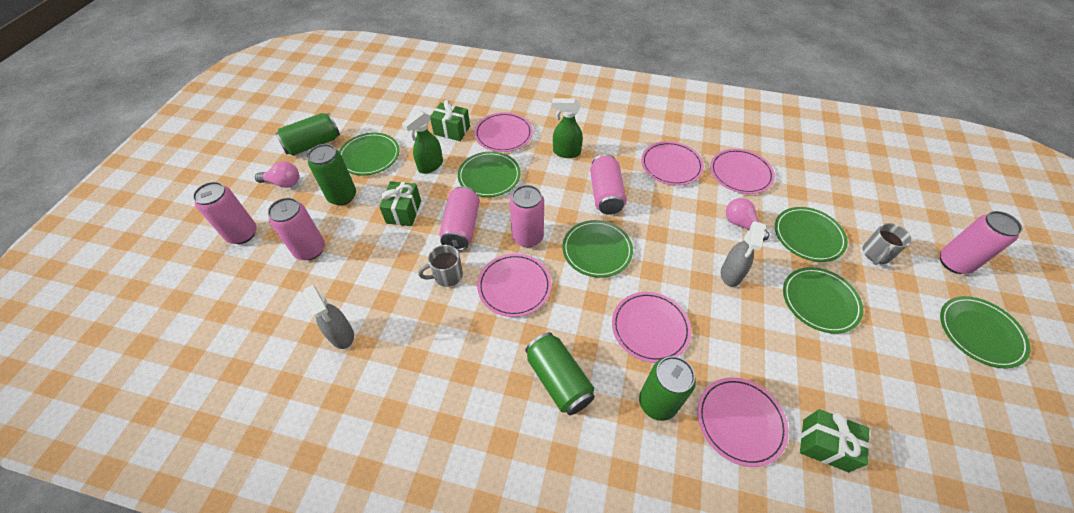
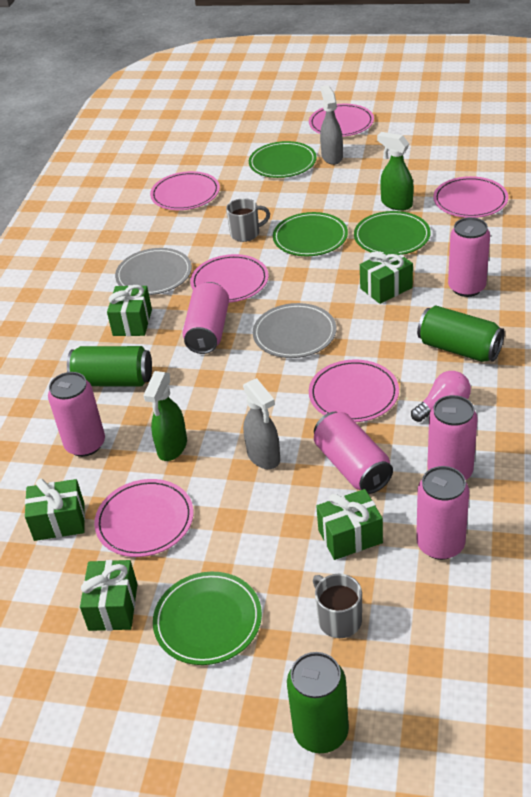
green can: 4 -> 3
green gift: 3 -> 5
green plate: 6 -> 4
grey plate: 0 -> 2
pink light bulb: 2 -> 1

